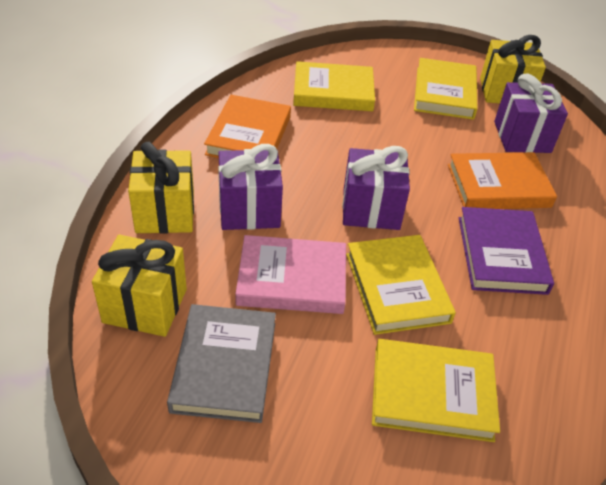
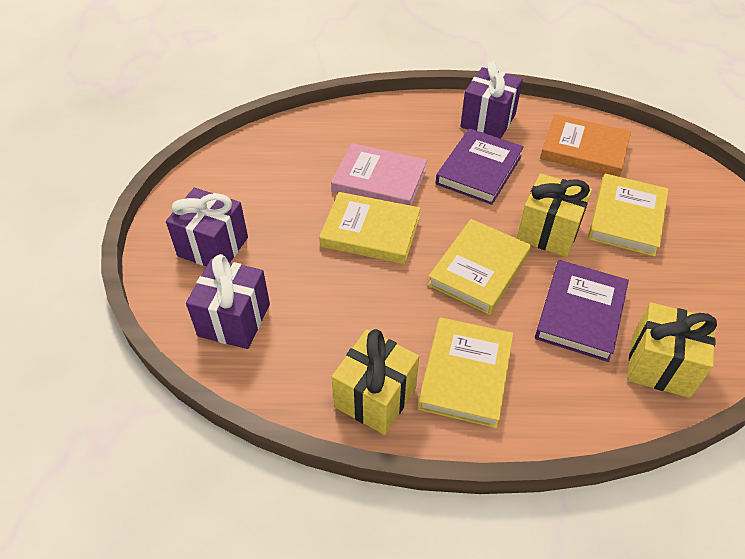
grey book: 1 -> 0
orange book: 2 -> 1
purple book: 1 -> 2

